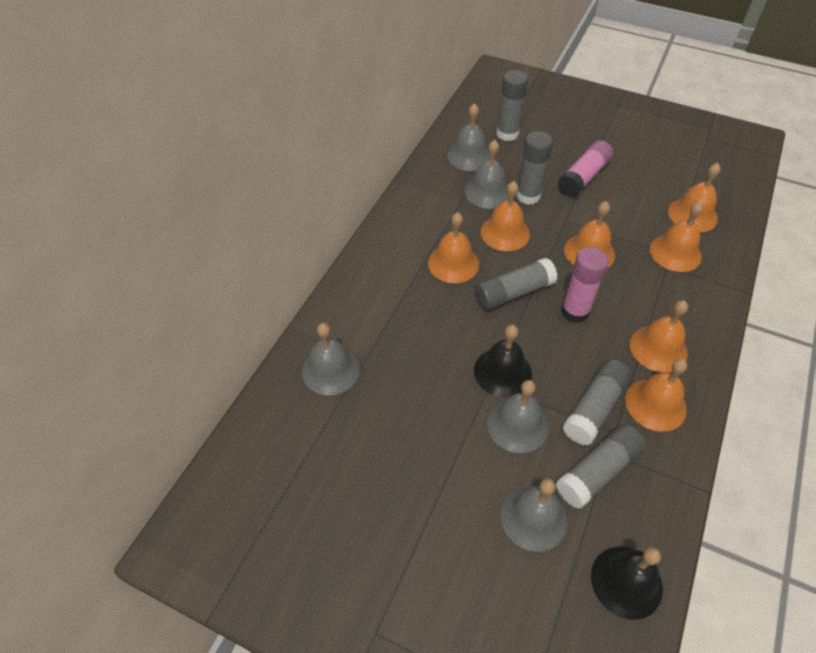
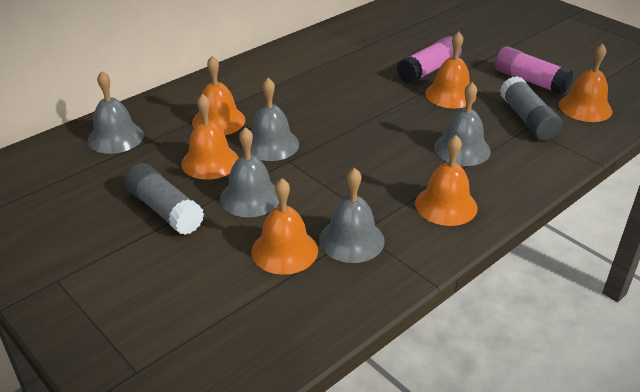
black bell: 2 -> 0
grey glue stick: 5 -> 2
orange bell: 7 -> 6

